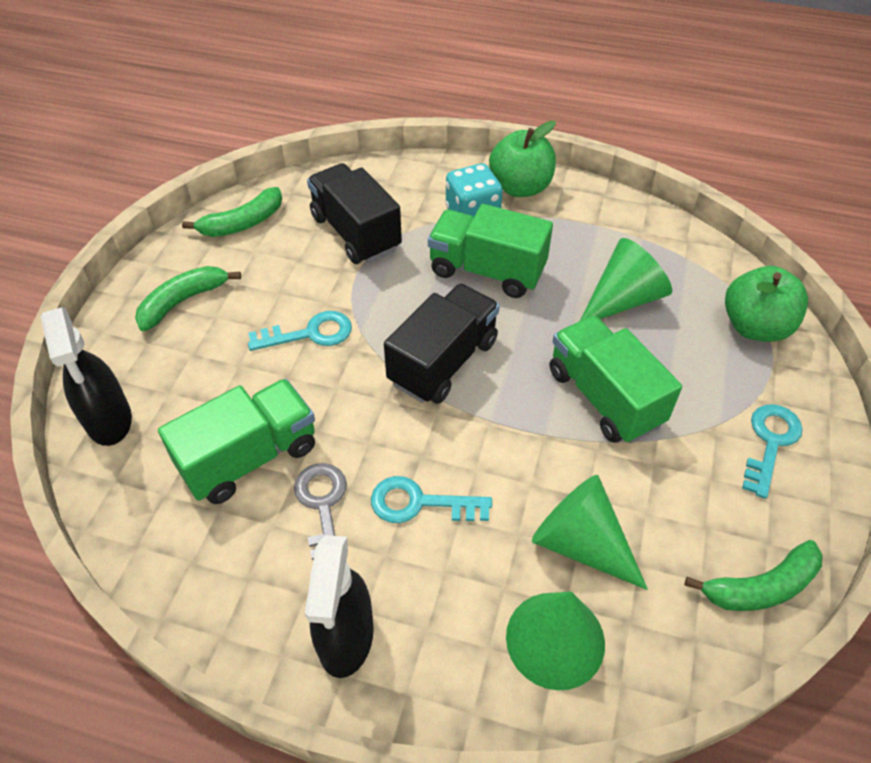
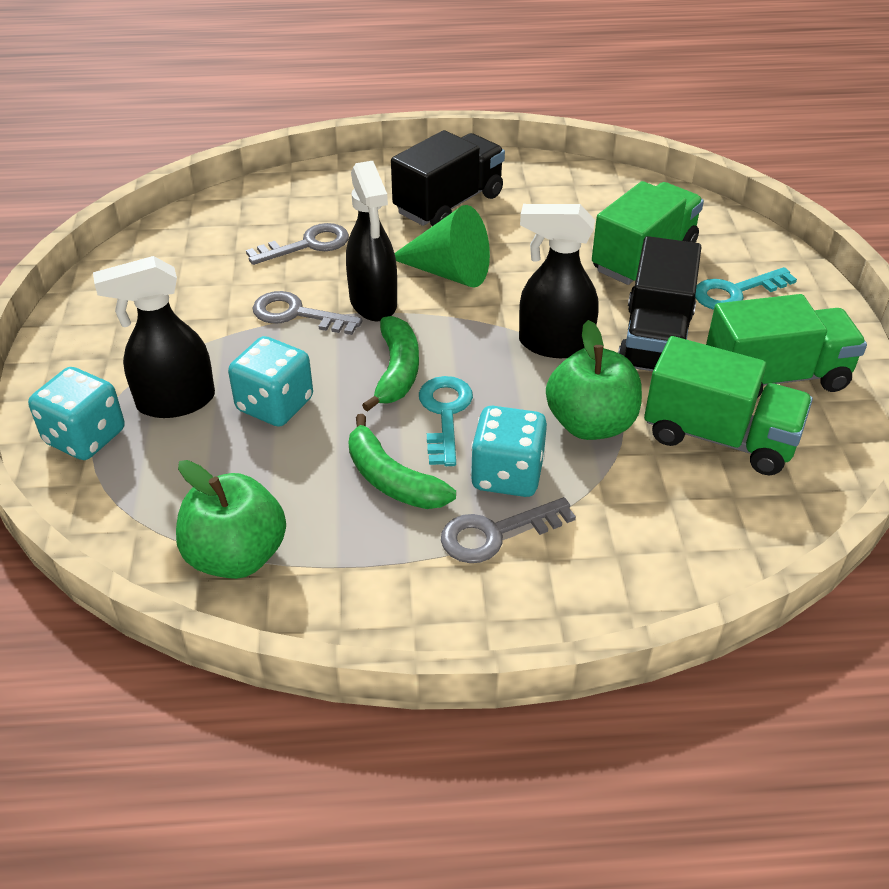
black spray bottle: 2 -> 3
green banana: 3 -> 2
green cone: 3 -> 1
grey key: 1 -> 3
turquoise dice: 1 -> 3
turquoise key: 3 -> 2

